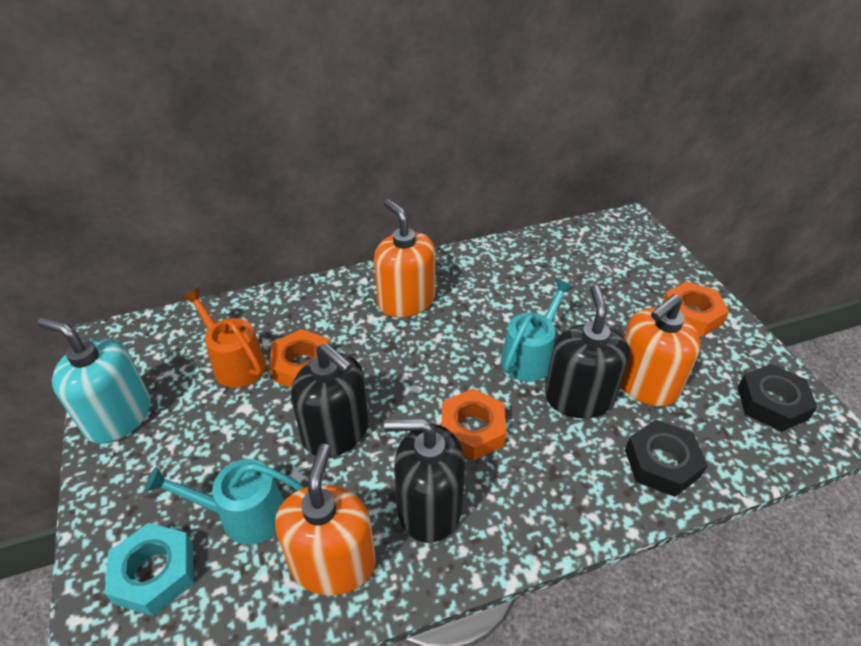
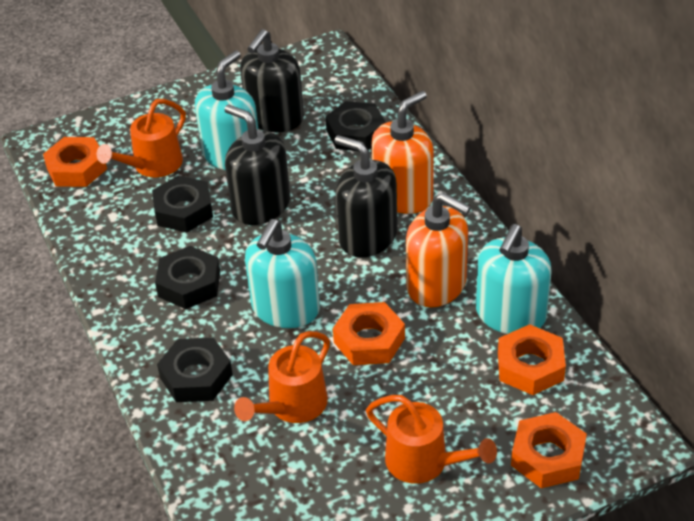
black nut: 2 -> 4
orange nut: 3 -> 4
orange soap dispenser: 3 -> 2
orange watering can: 1 -> 3
turquoise nut: 1 -> 0
turquoise soap dispenser: 1 -> 3
turquoise watering can: 2 -> 0

